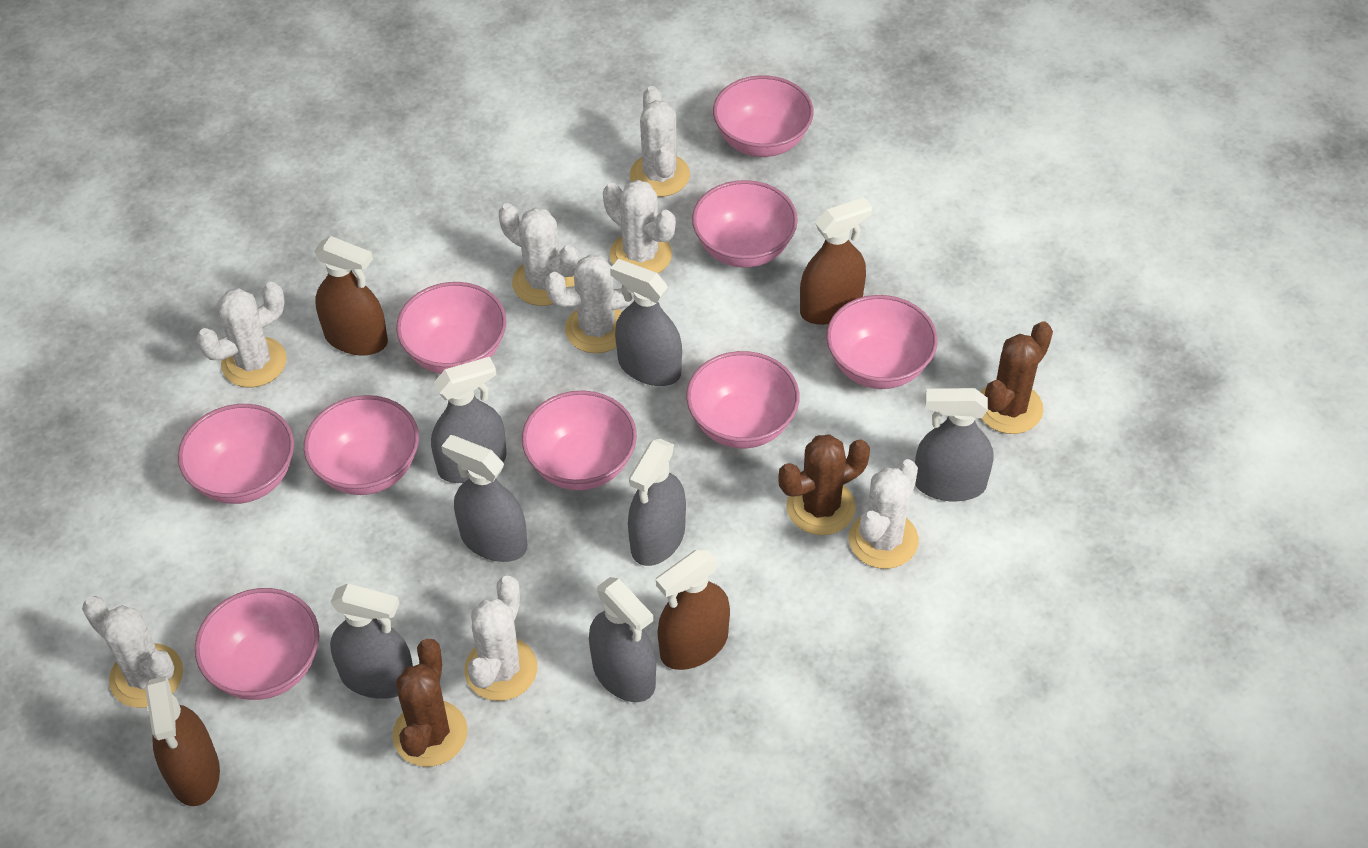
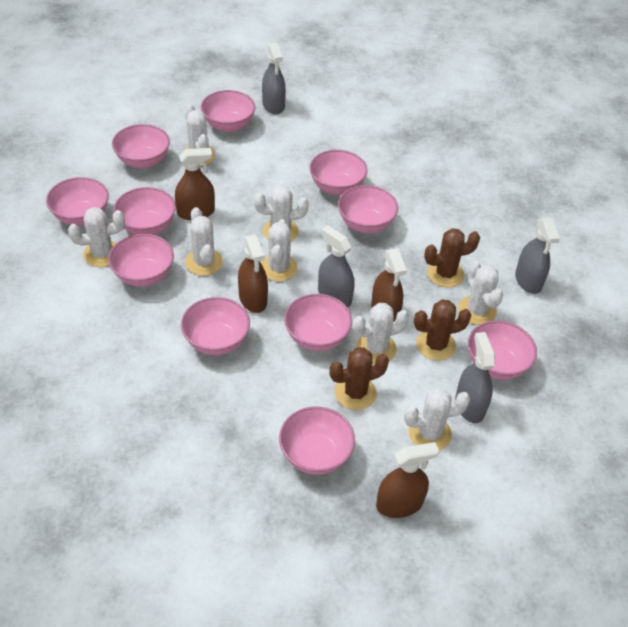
grey spray bottle: 7 -> 4
pink bowl: 9 -> 11

